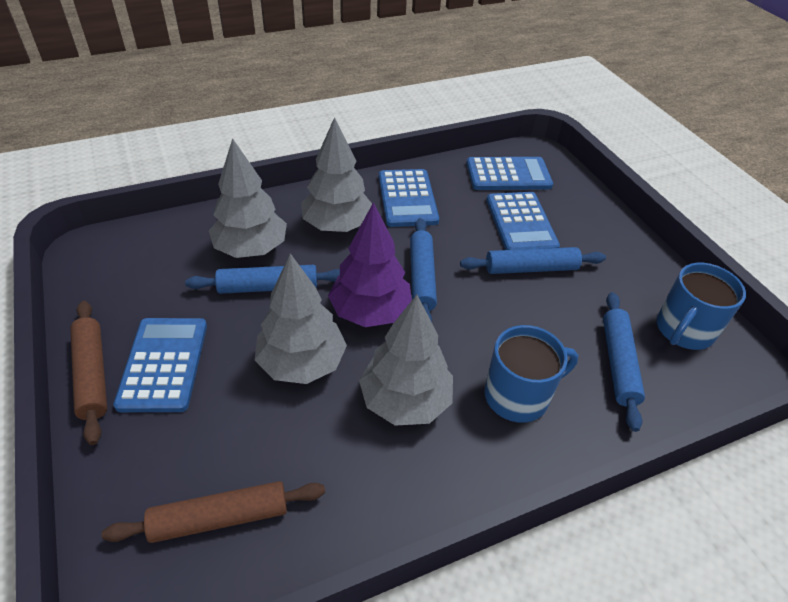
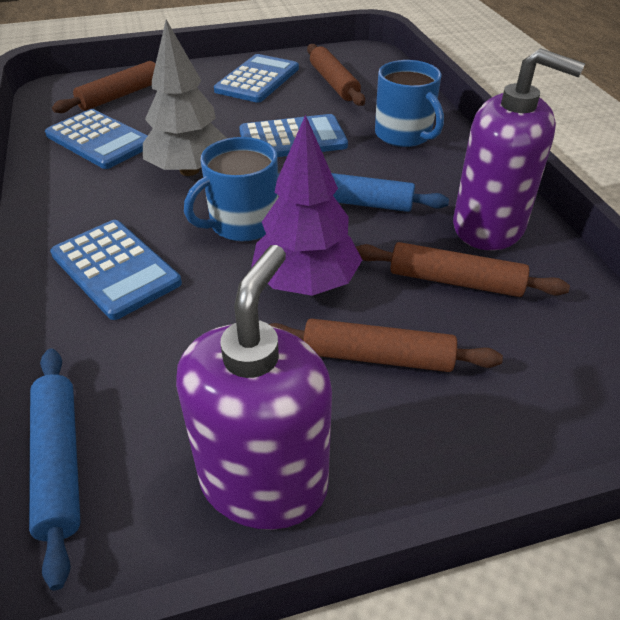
blue rolling pin: 4 -> 2
brown rolling pin: 2 -> 4
grey tree: 4 -> 1
purple soap dispenser: 0 -> 2

